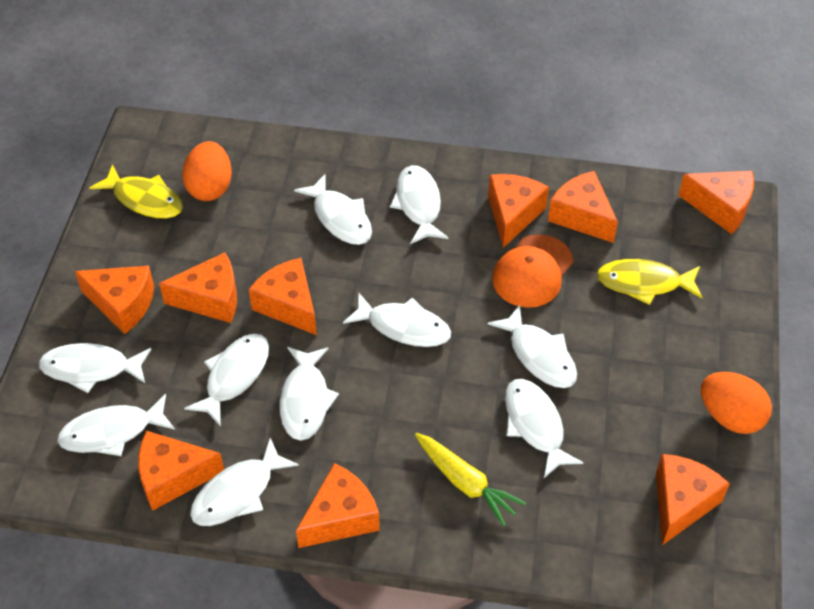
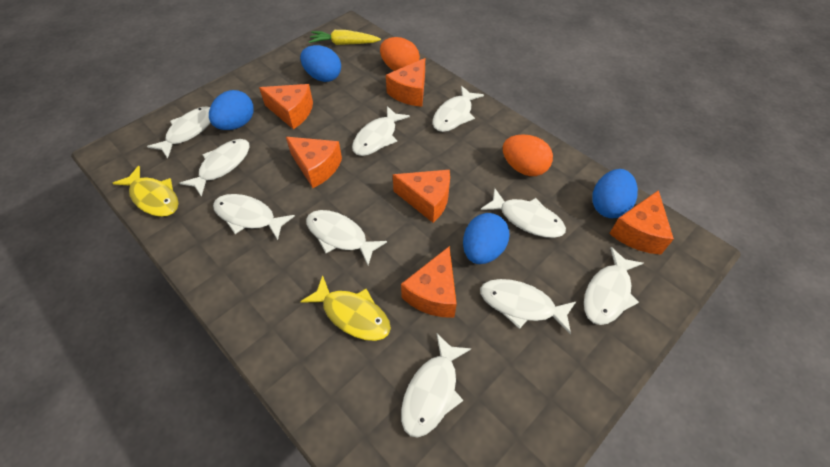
blue egg: 0 -> 4
orange cap: 1 -> 0
orange cheese: 9 -> 6

